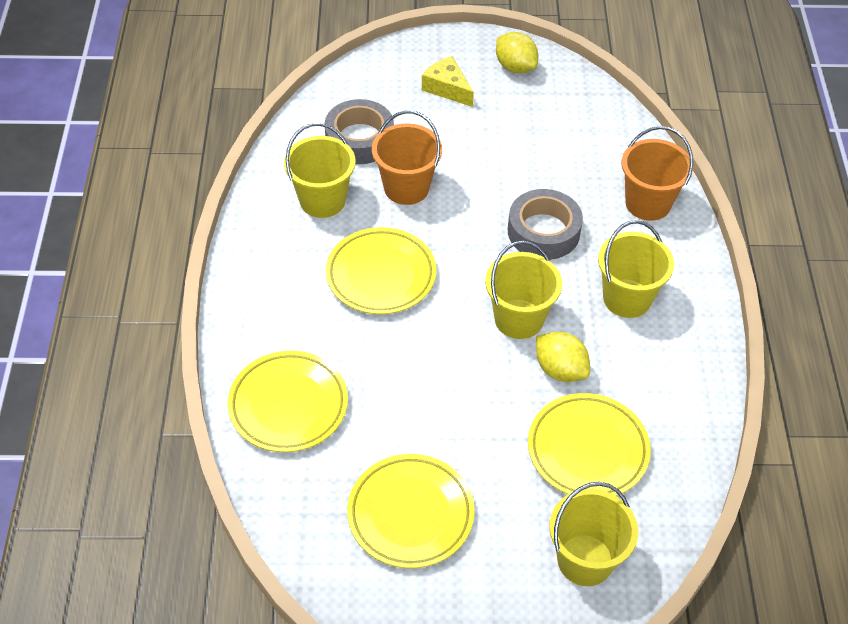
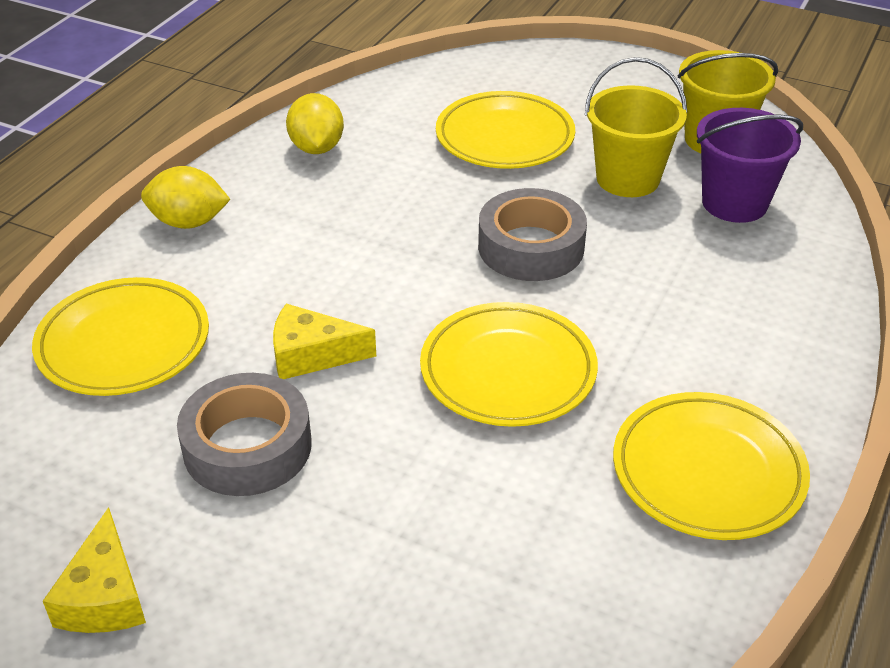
orange bucket: 2 -> 0
purple bucket: 0 -> 1
yellow bucket: 4 -> 2
yellow cheese: 1 -> 2

